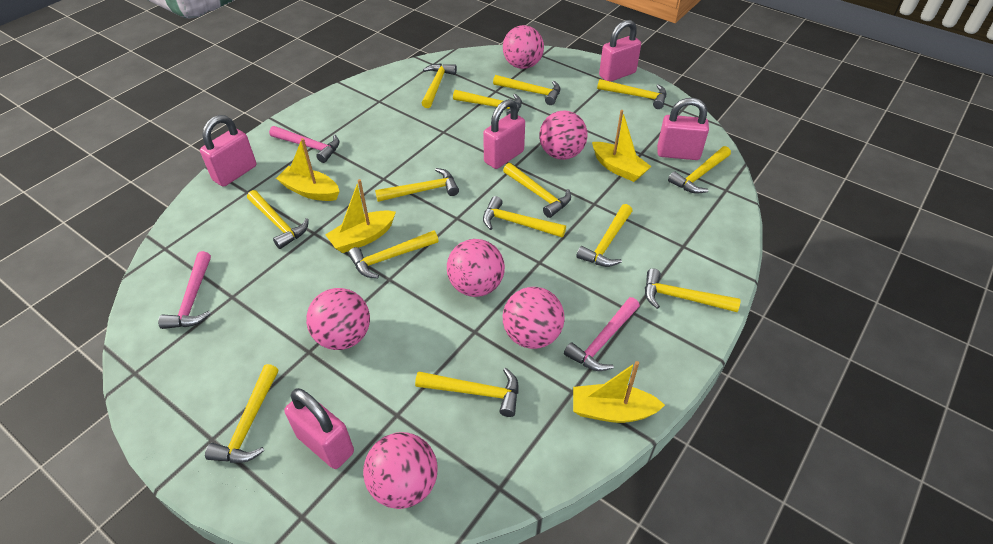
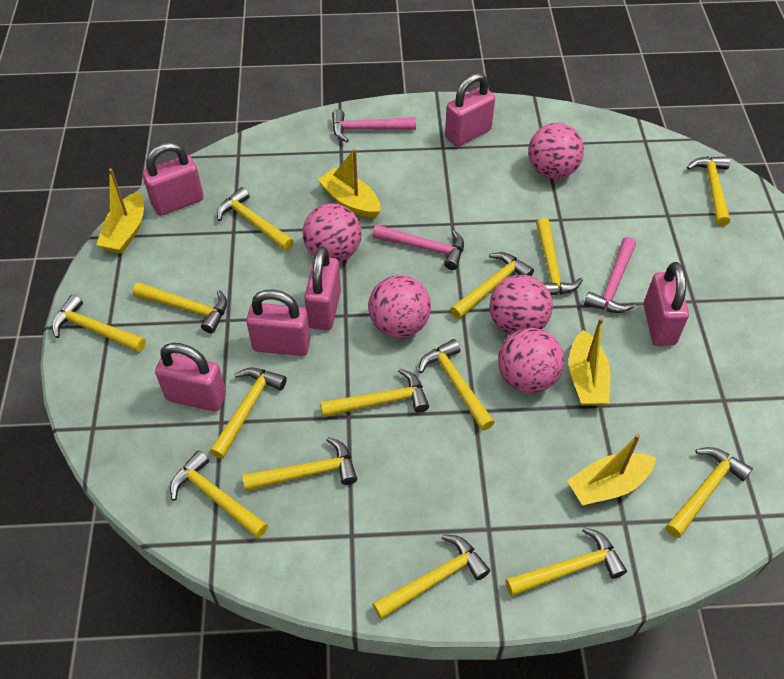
pink ball: 6 -> 5
pink padlock: 5 -> 6

